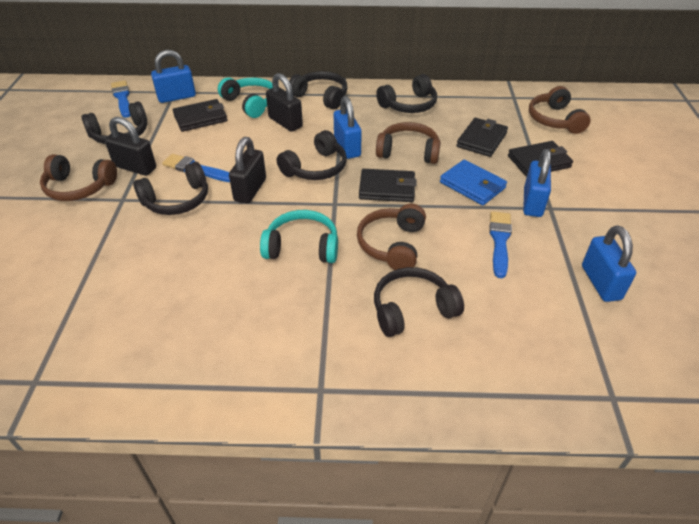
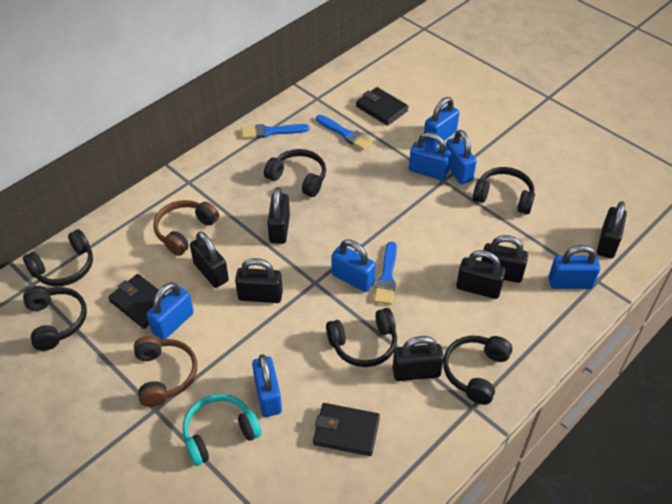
black padlock: 3 -> 7
black wallet: 4 -> 3
blue padlock: 4 -> 7
blue wallet: 1 -> 0
brown headphones: 4 -> 2
turquoise headphones: 2 -> 1

